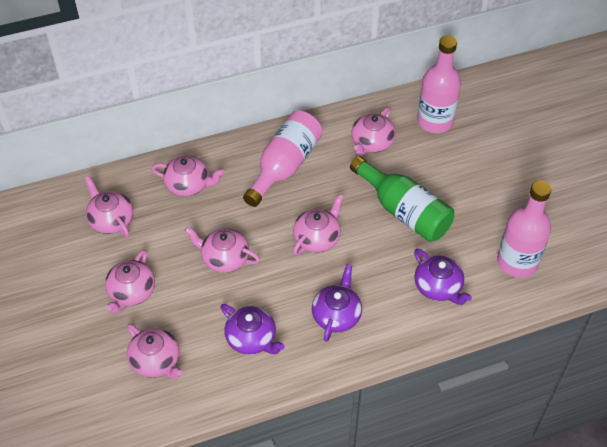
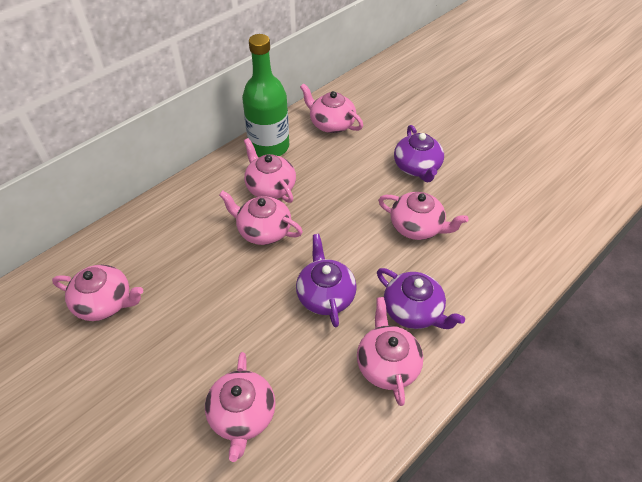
pink bottle: 3 -> 0

